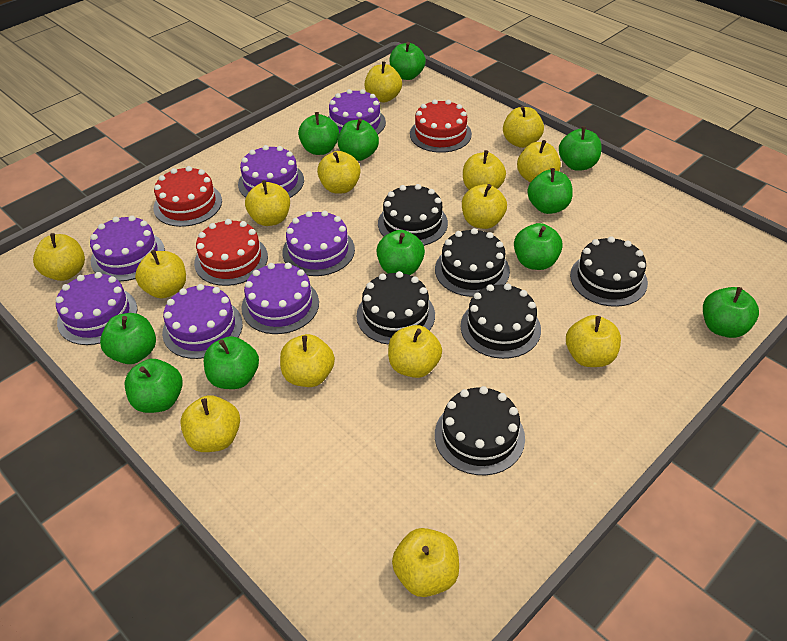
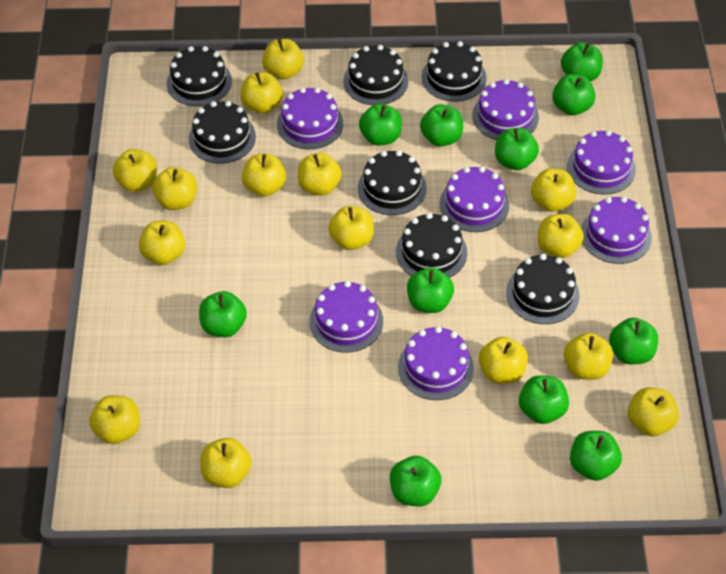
black cake: 6 -> 7
red cake: 3 -> 0
yellow apple: 14 -> 15

